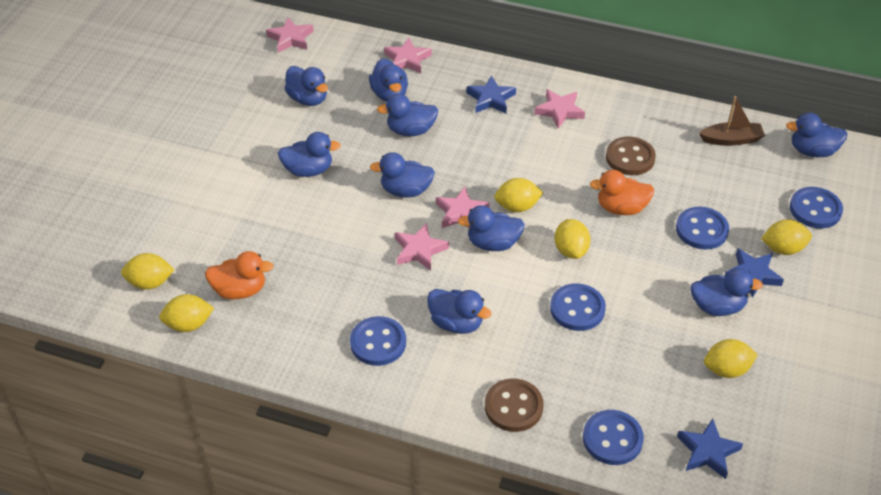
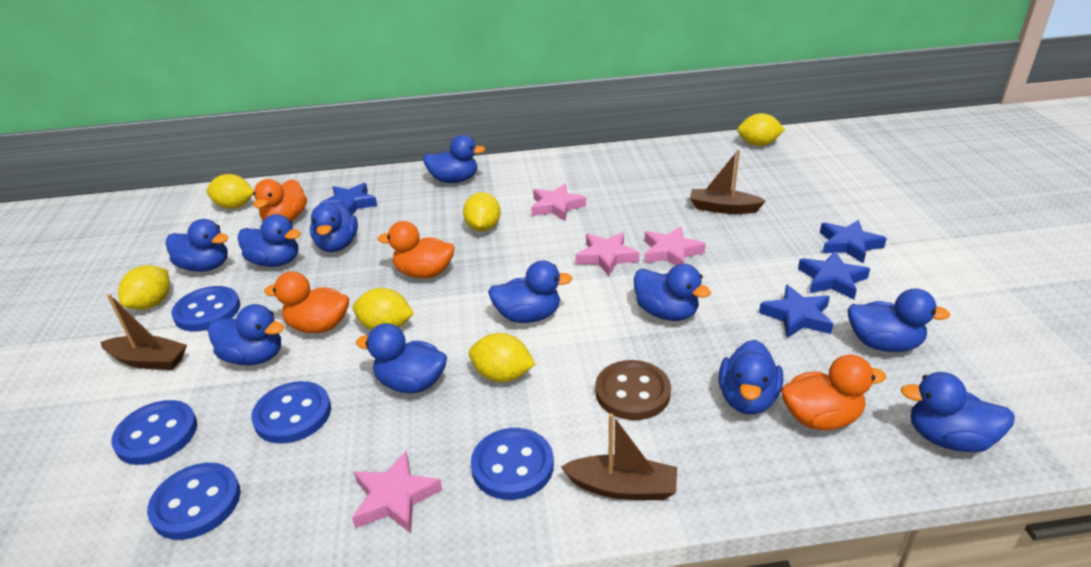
blue duck: 9 -> 11
blue star: 3 -> 4
brown boat: 1 -> 3
brown button: 2 -> 1
orange duck: 2 -> 4
pink star: 5 -> 4

